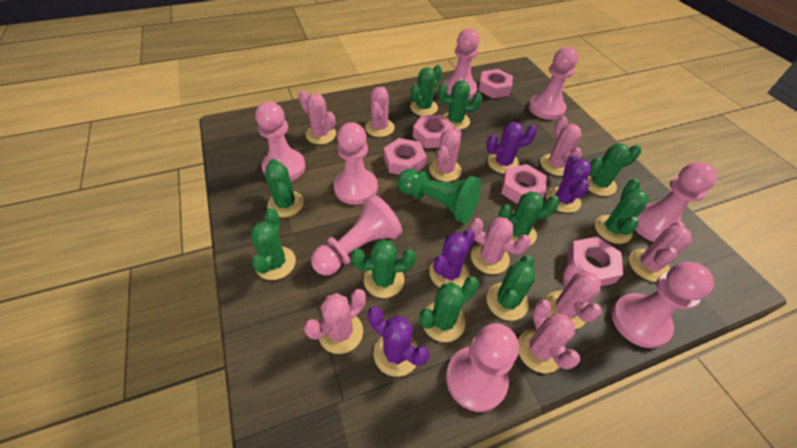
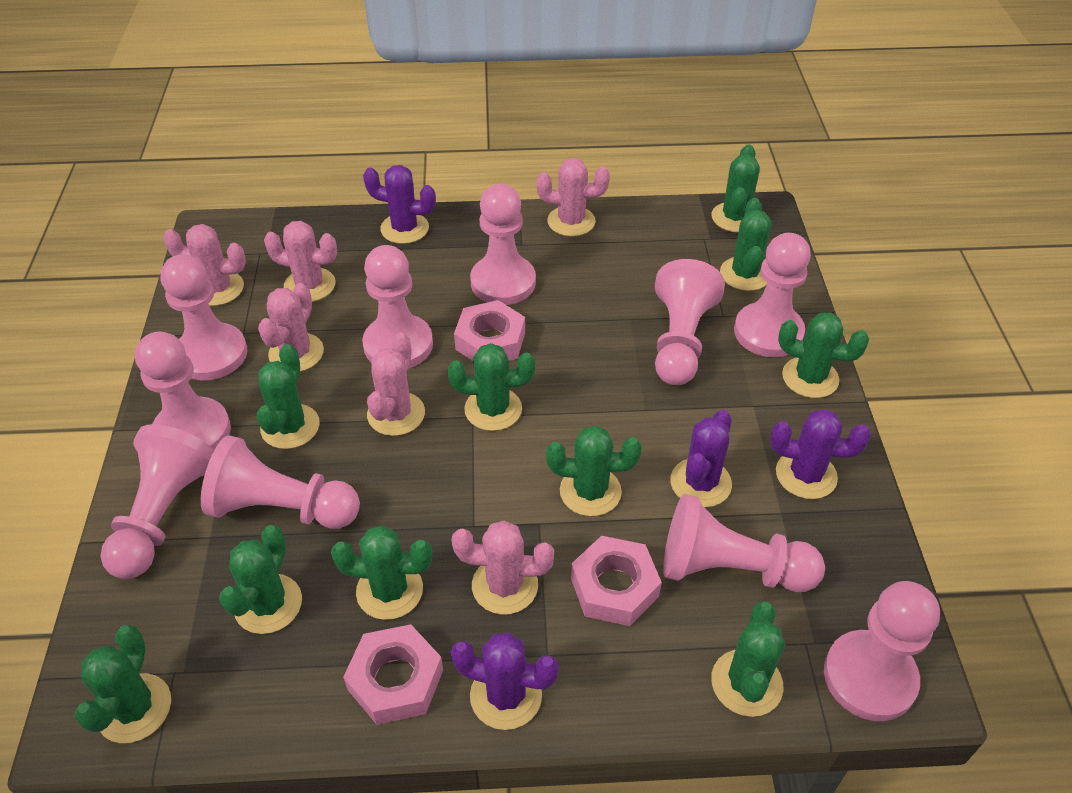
green pawn: 1 -> 0
pink cactus: 9 -> 6
pink nut: 5 -> 3
pink pawn: 8 -> 10

